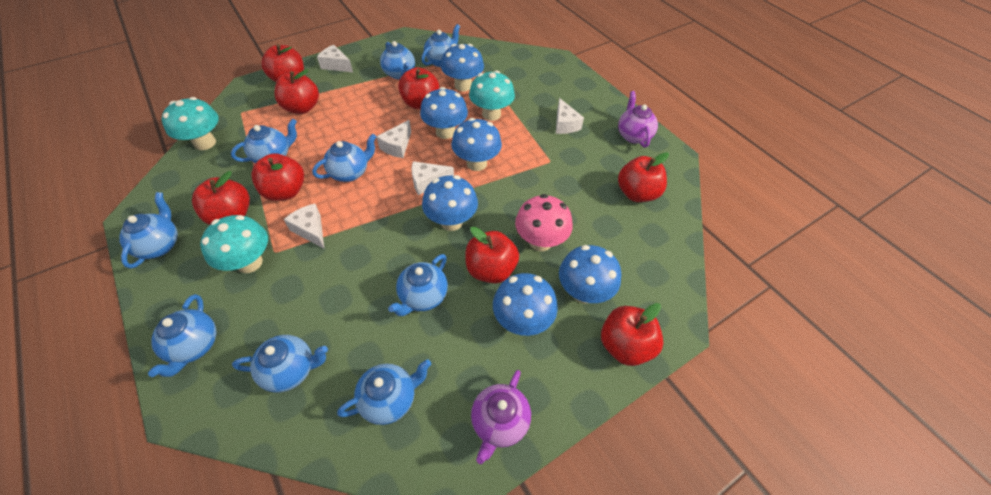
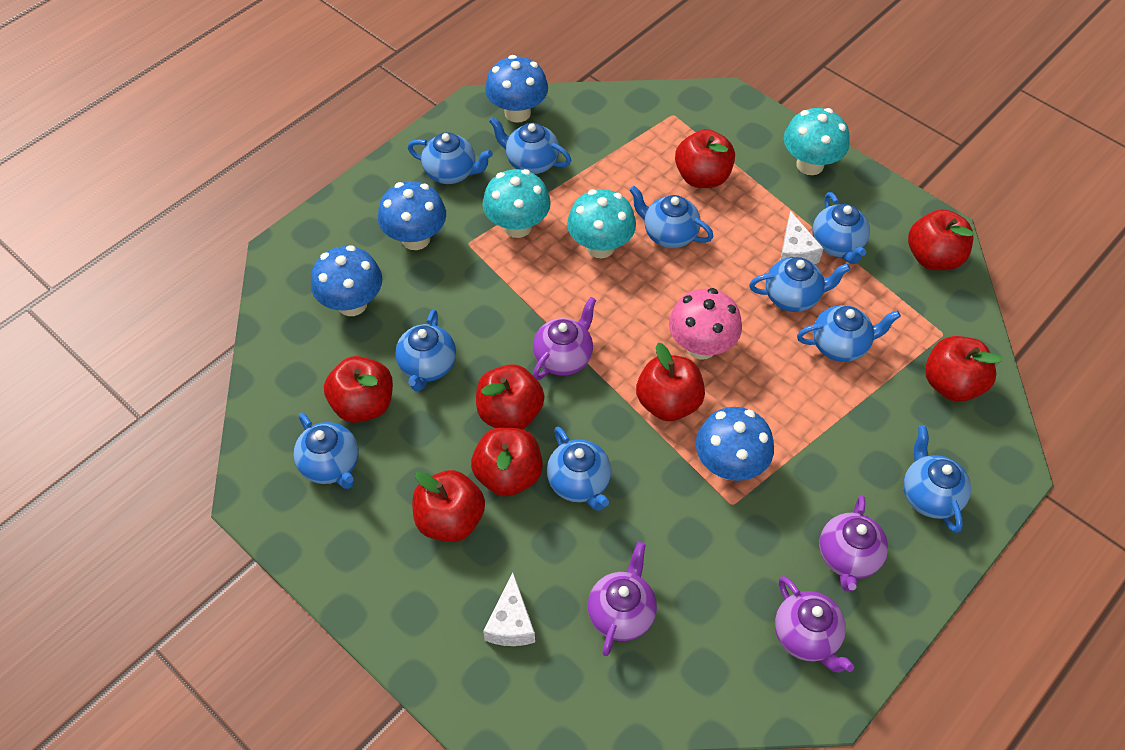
blue mushroom: 6 -> 4
blue teapot: 9 -> 10
purple teapot: 2 -> 4
white cheese: 5 -> 2

